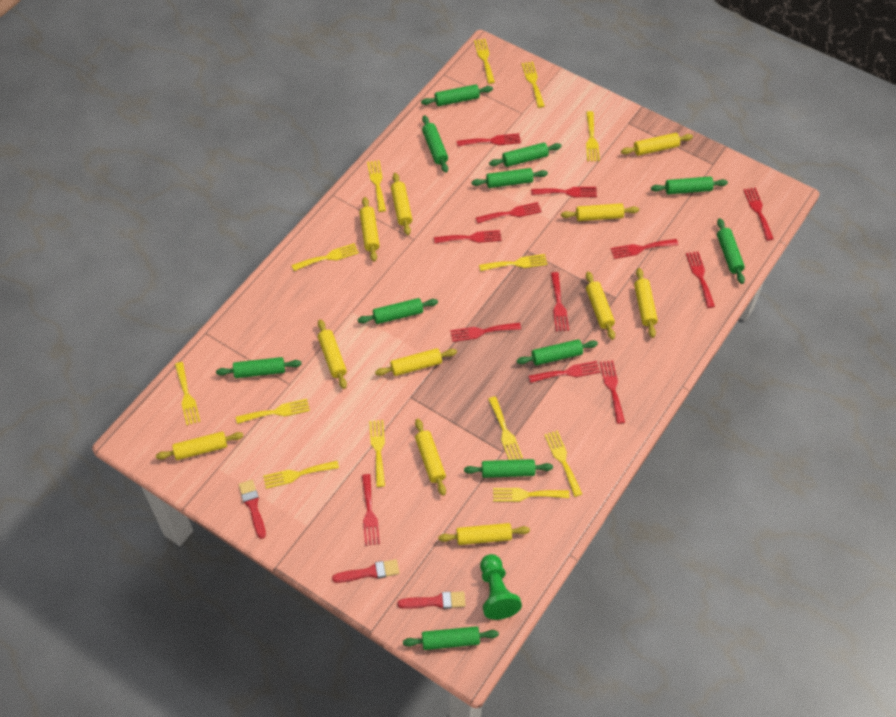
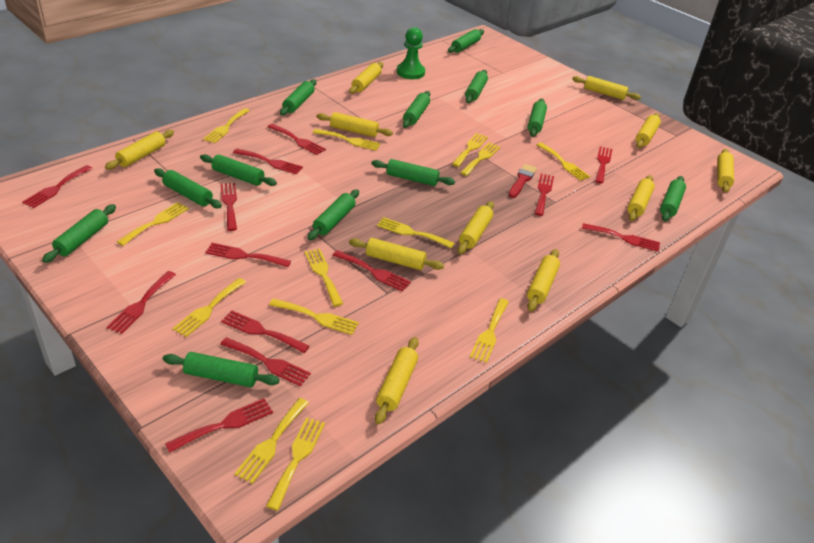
green rolling pin: 11 -> 12
red brush: 3 -> 1
red fork: 12 -> 13

